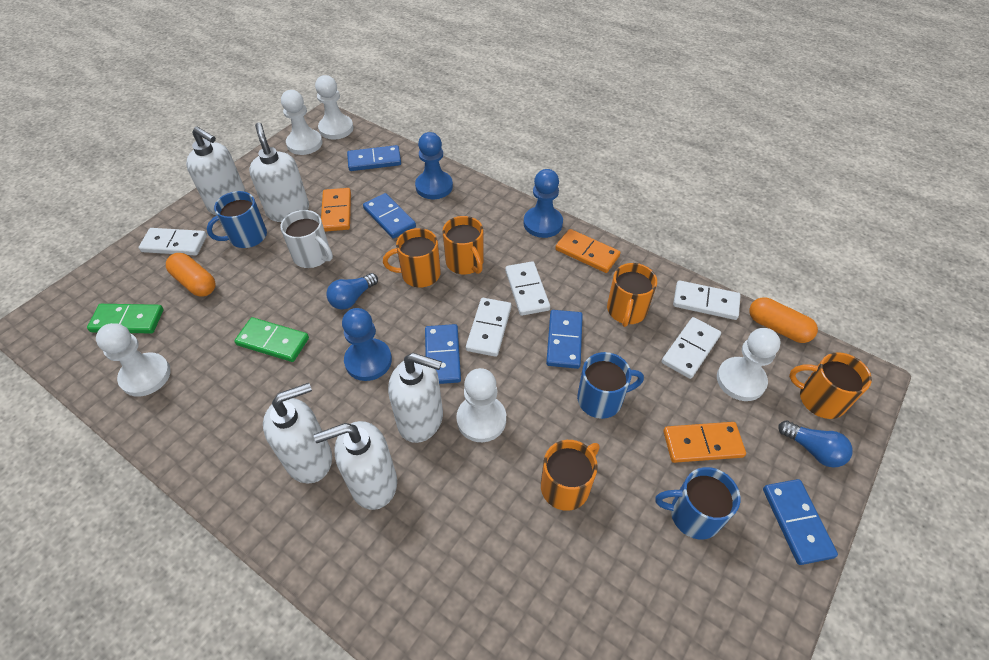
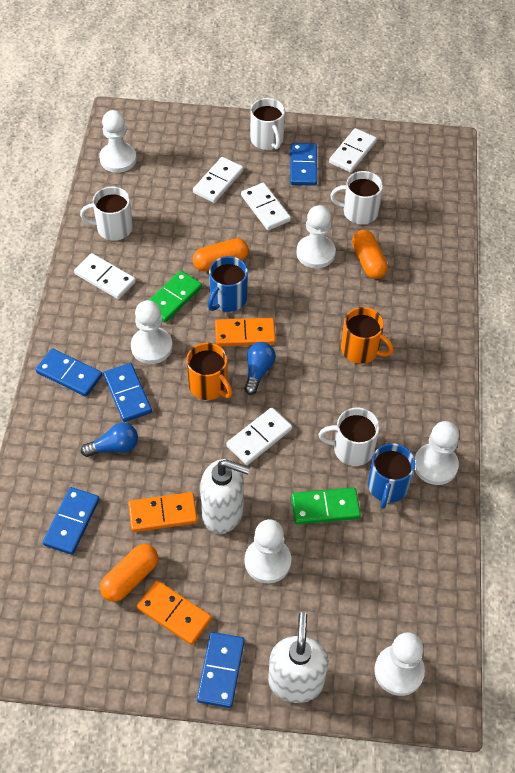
blue mug: 3 -> 2
blue pawn: 3 -> 0
orange capsule: 2 -> 3
orange mug: 5 -> 2
white mug: 1 -> 4
white pawn: 5 -> 6
white soap dispenser: 5 -> 2

